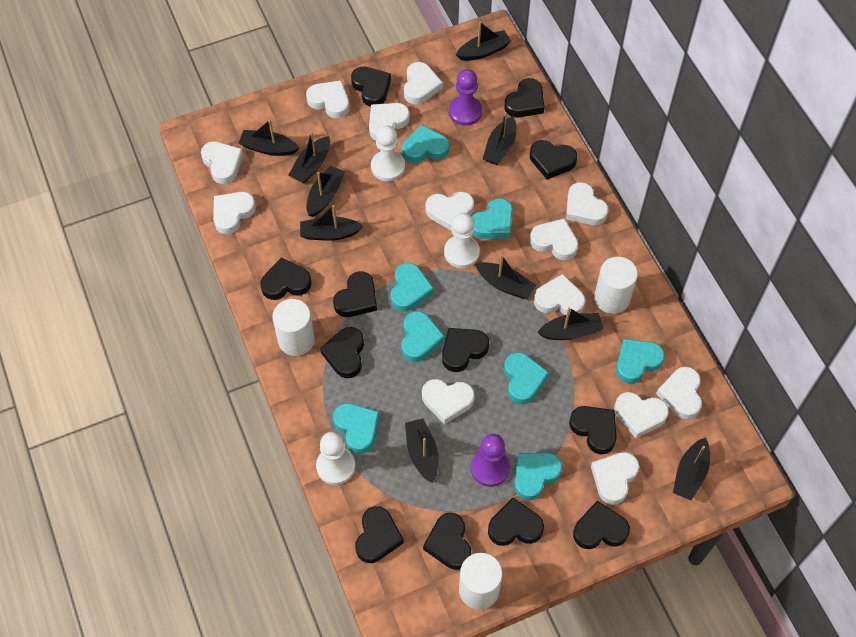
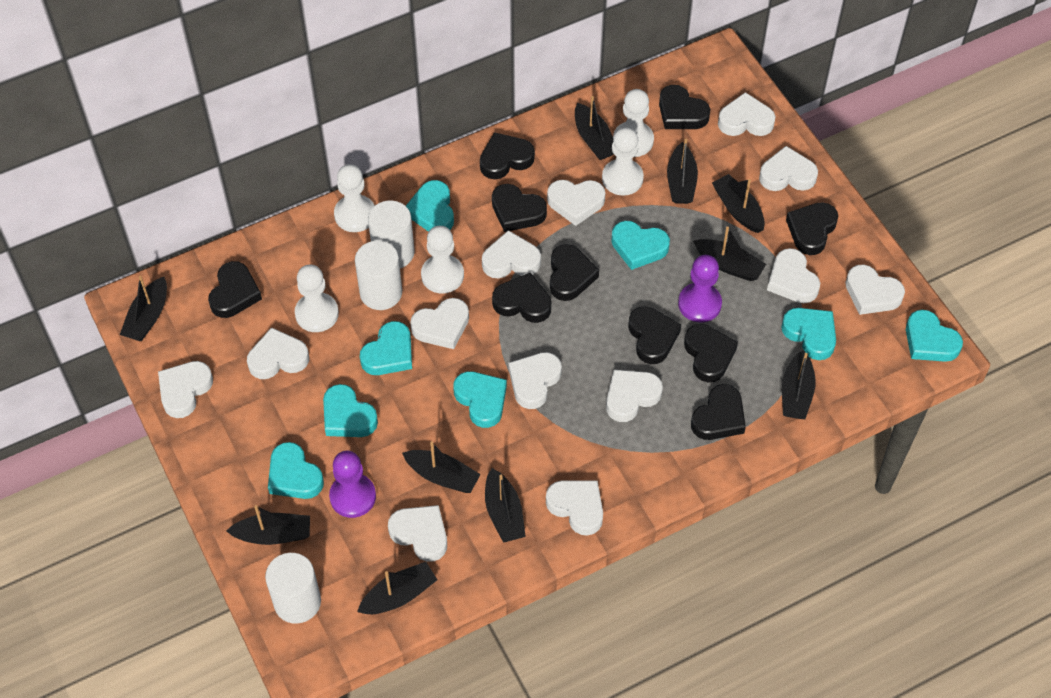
black heart: 12 -> 10
white pawn: 3 -> 5

